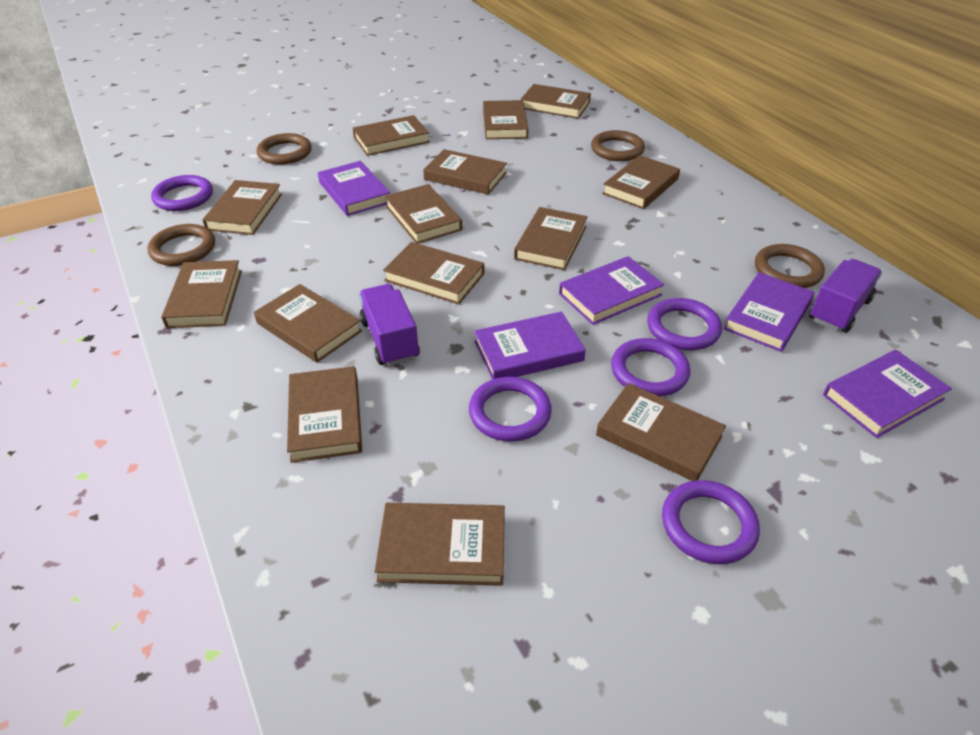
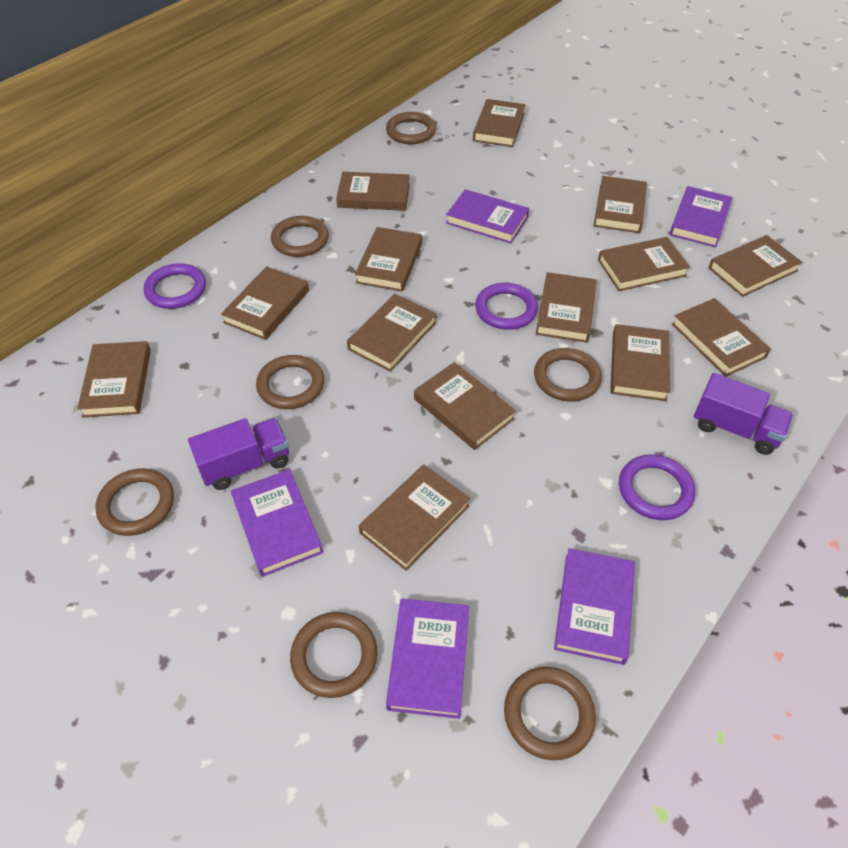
brown ring: 4 -> 7
purple ring: 5 -> 3

